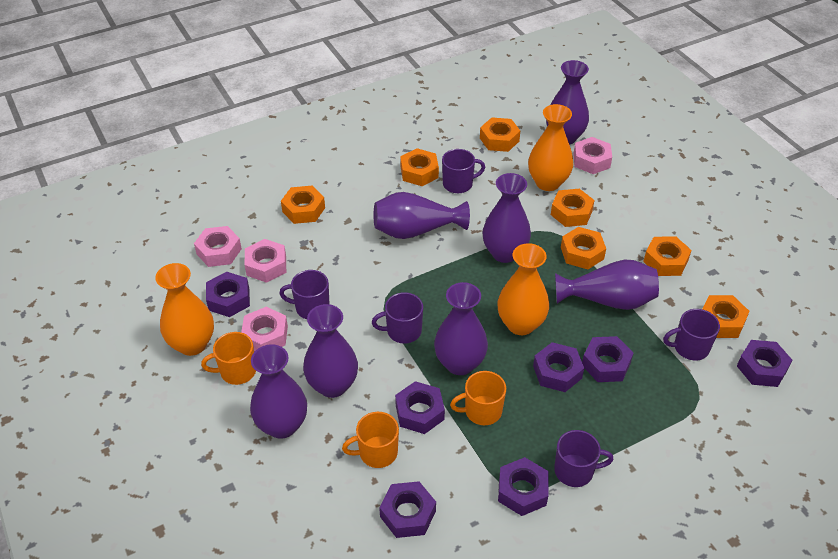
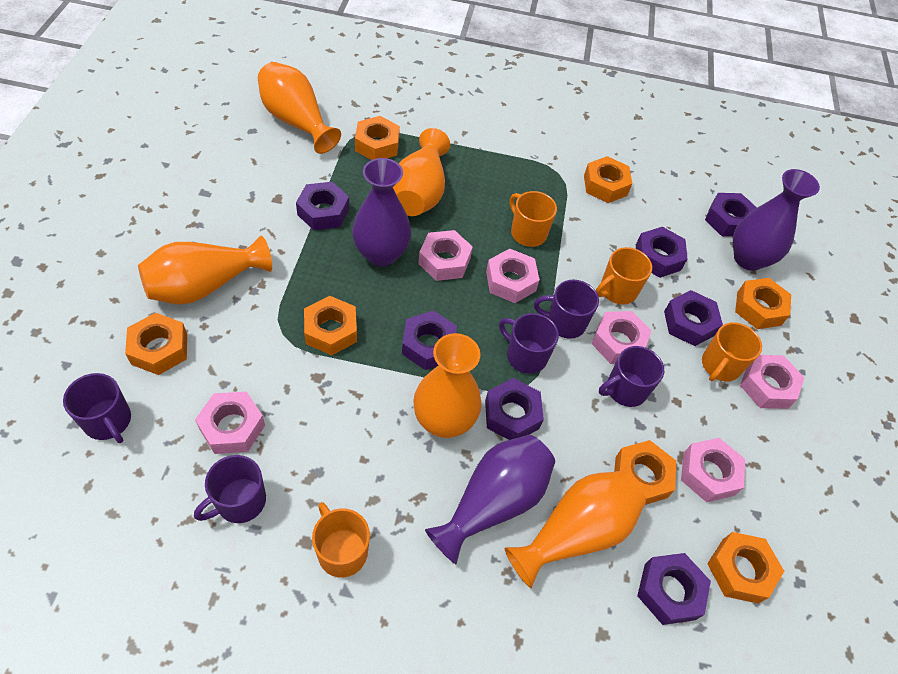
orange mug: 3 -> 4
orange vase: 3 -> 5
pink nut: 4 -> 6
purple vase: 7 -> 3

